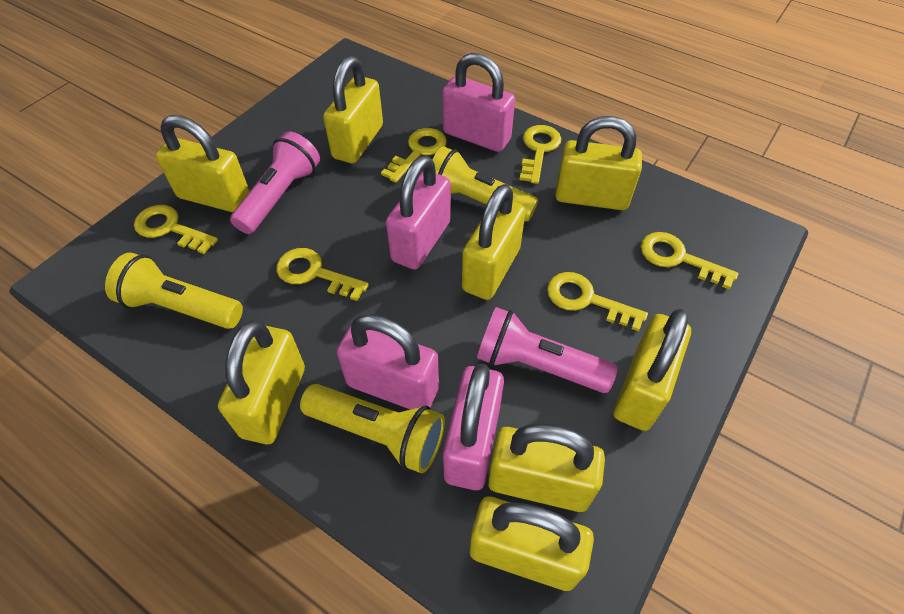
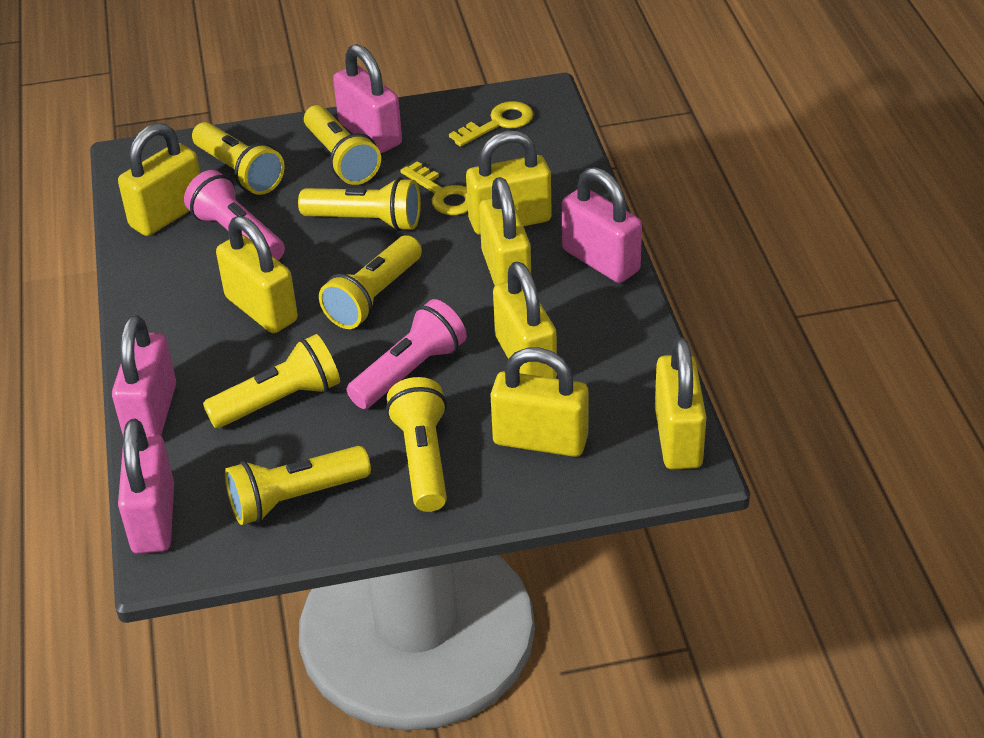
yellow flashlight: 3 -> 7
yellow key: 6 -> 2
yellow padlock: 8 -> 7

